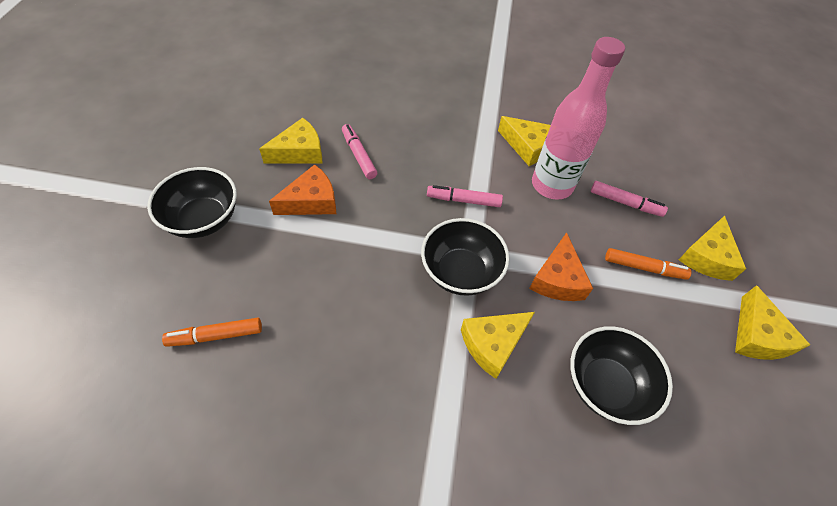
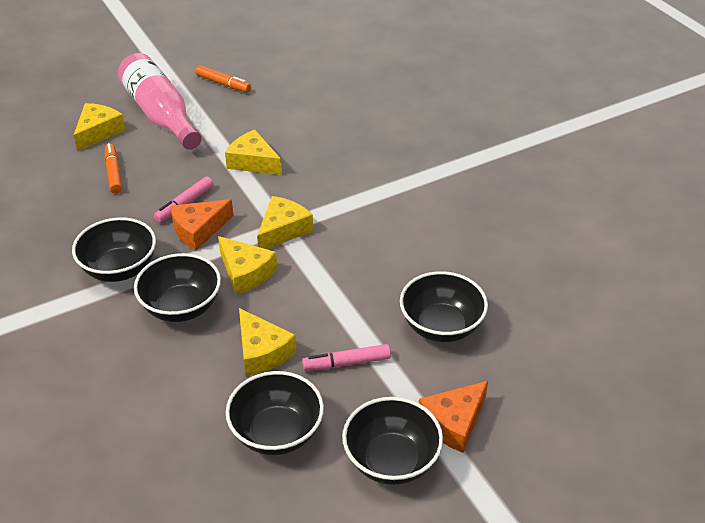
black bowl: 3 -> 5
pink marker: 3 -> 2

